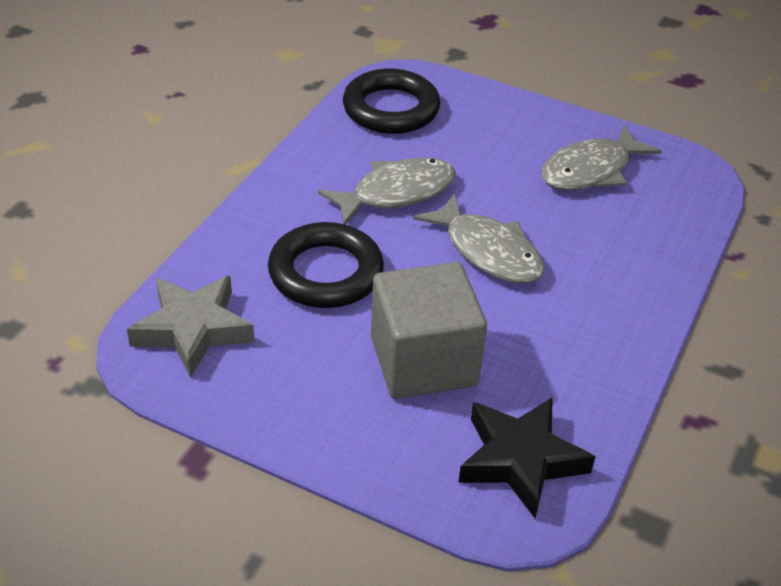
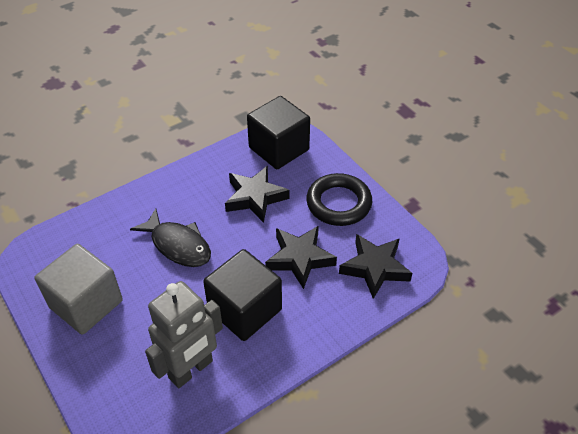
black cube: 0 -> 2
black fish: 0 -> 1
black ring: 2 -> 1
black star: 1 -> 3
grey fish: 3 -> 0
grey robot: 0 -> 1
grey star: 1 -> 0

